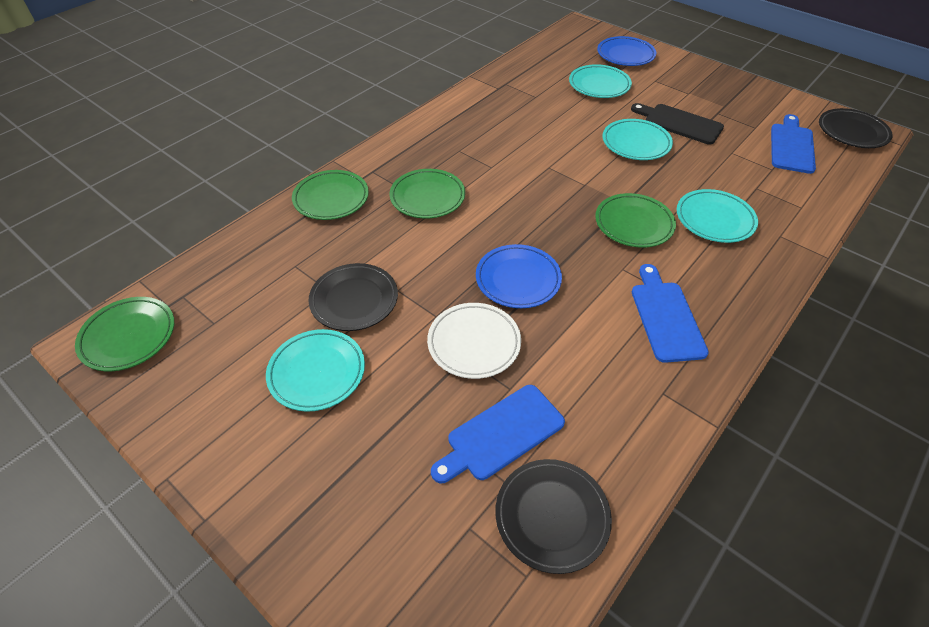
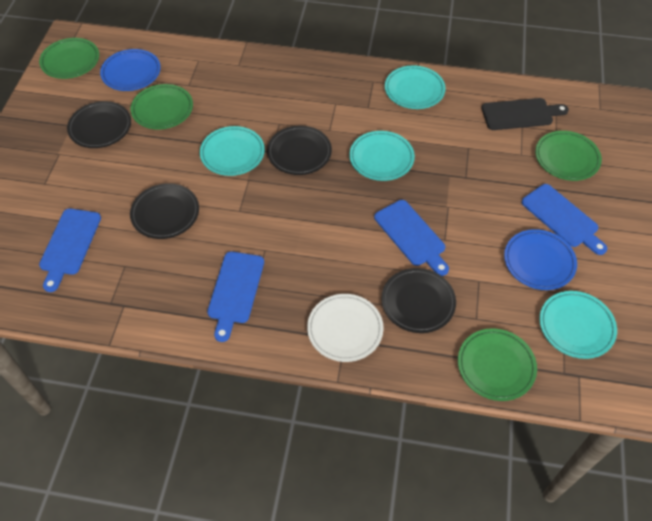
black plate: 3 -> 4
blue cutting board: 3 -> 4

